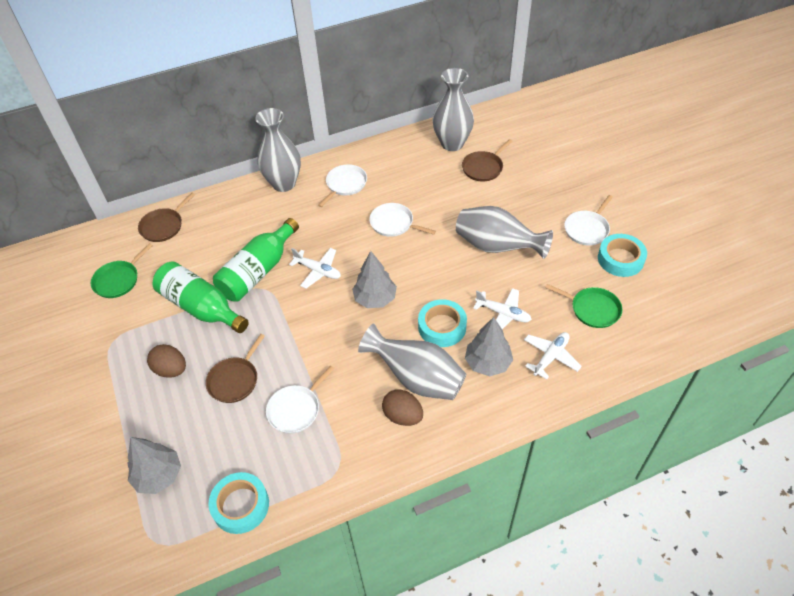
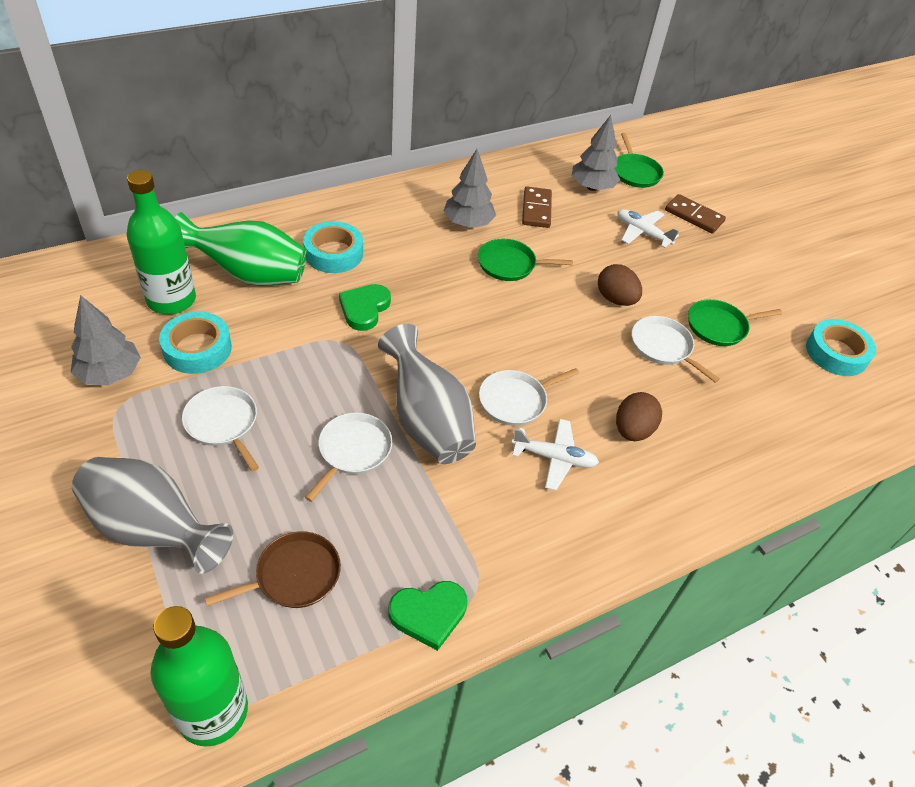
brown domino: 0 -> 2
brown pan: 3 -> 1
green heart: 0 -> 2
green pan: 2 -> 3
green vase: 0 -> 1
grey vase: 4 -> 2
white plane: 3 -> 2

